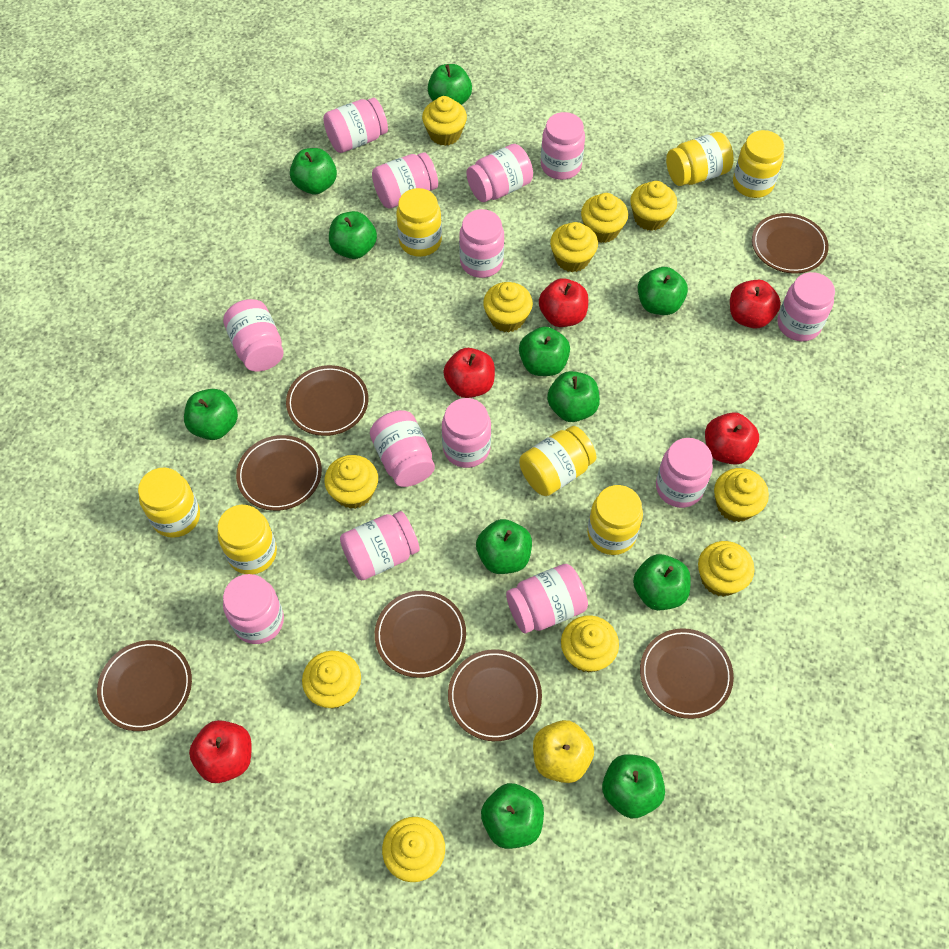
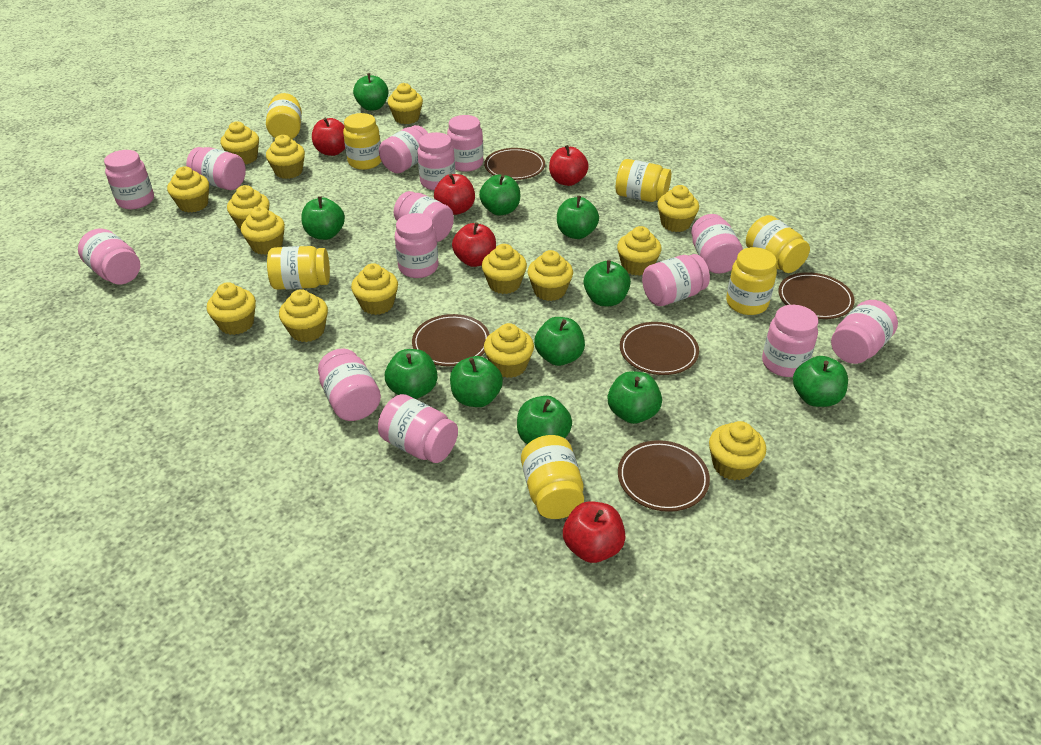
brown plate: 7 -> 5
pink jar: 13 -> 14
yellow apple: 1 -> 0
yellow cupcake: 11 -> 15

